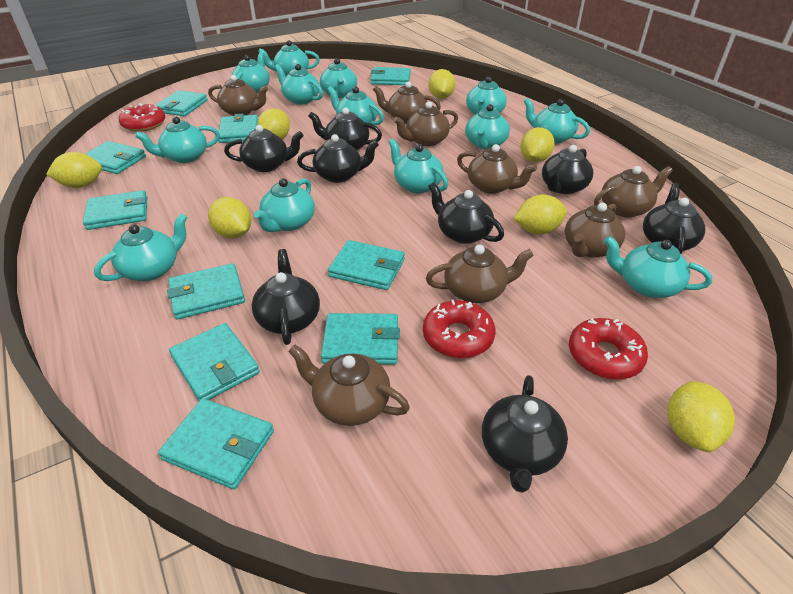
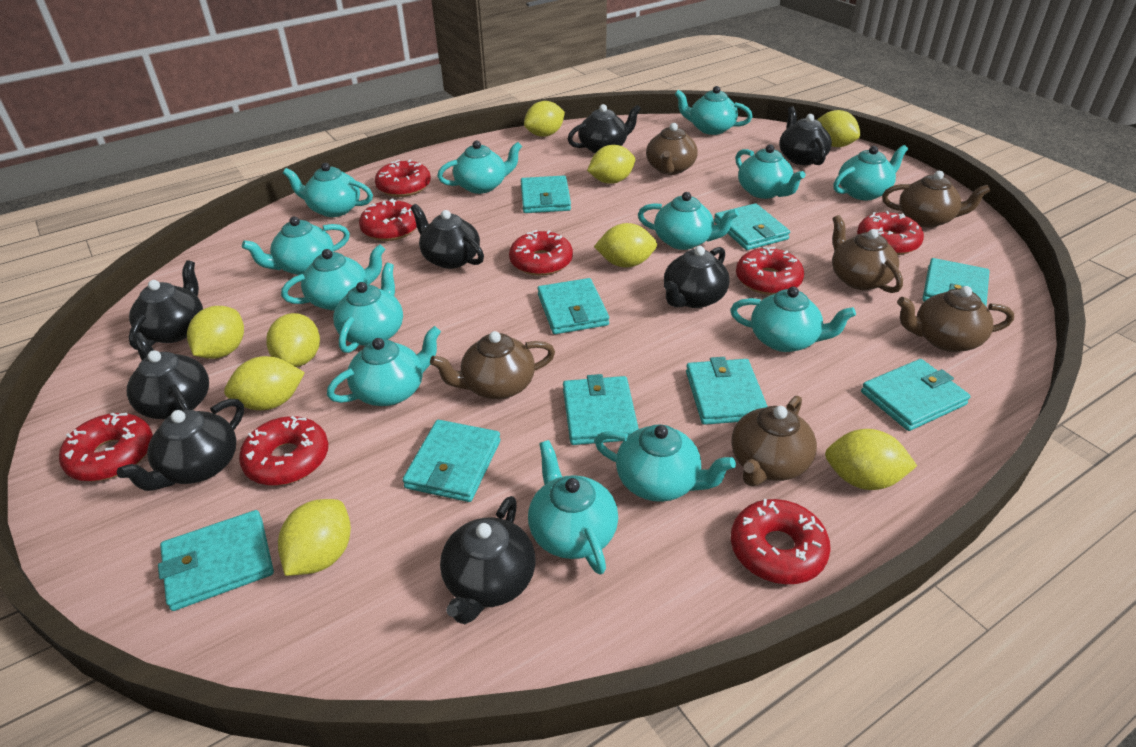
brown teapot: 8 -> 6
red donut: 3 -> 8
turquoise wallet: 10 -> 9
yellow lemon: 7 -> 9

